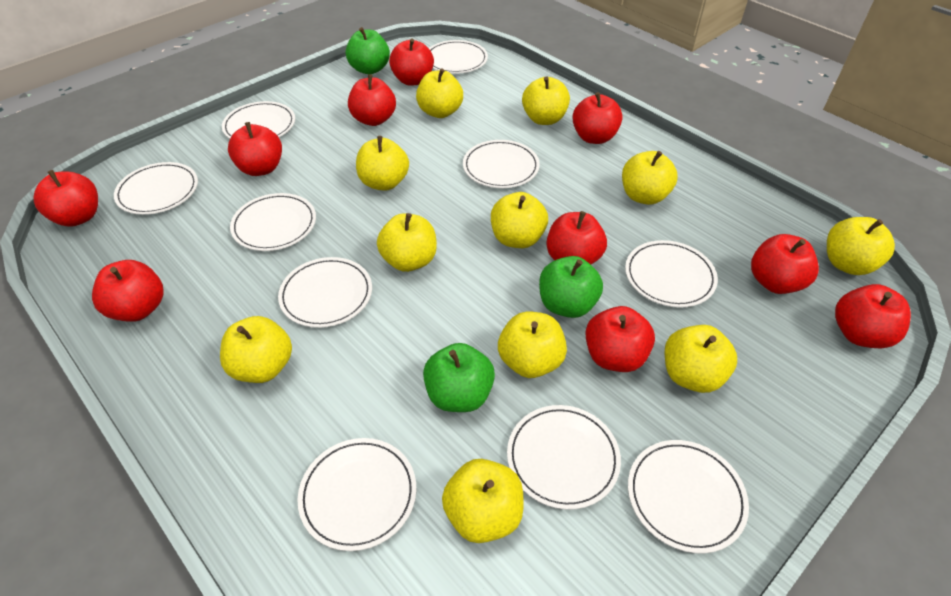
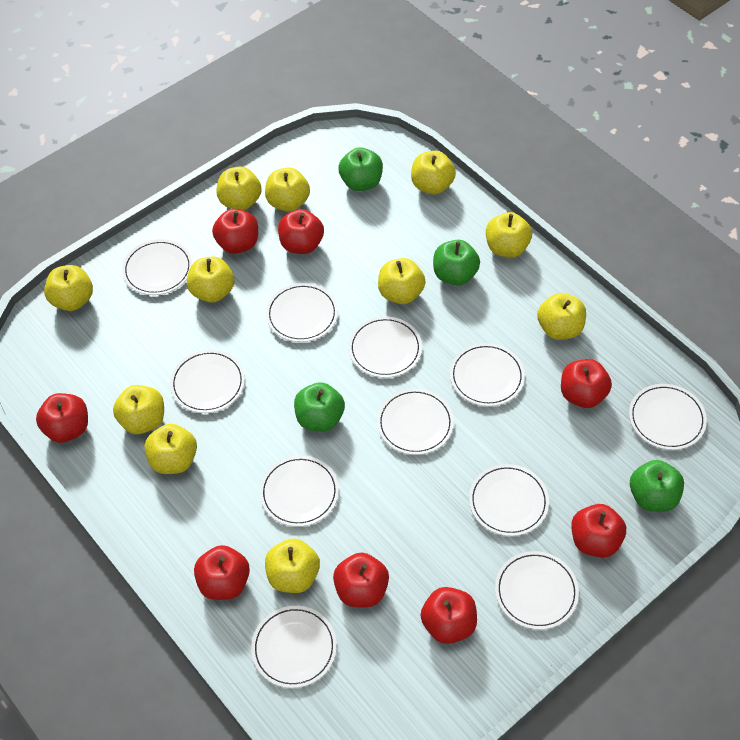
green apple: 3 -> 4
red apple: 10 -> 8
white plate: 10 -> 11

